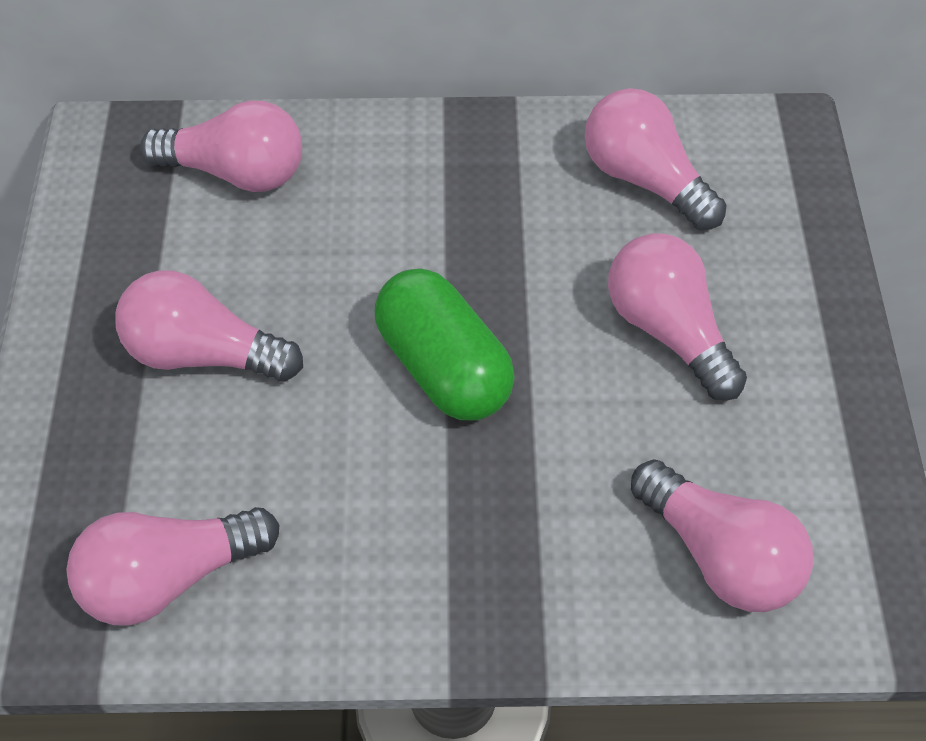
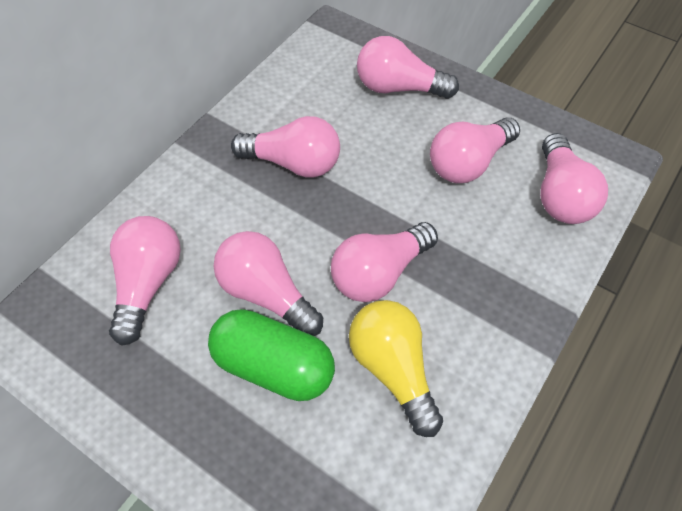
pink light bulb: 6 -> 7
yellow light bulb: 0 -> 1

